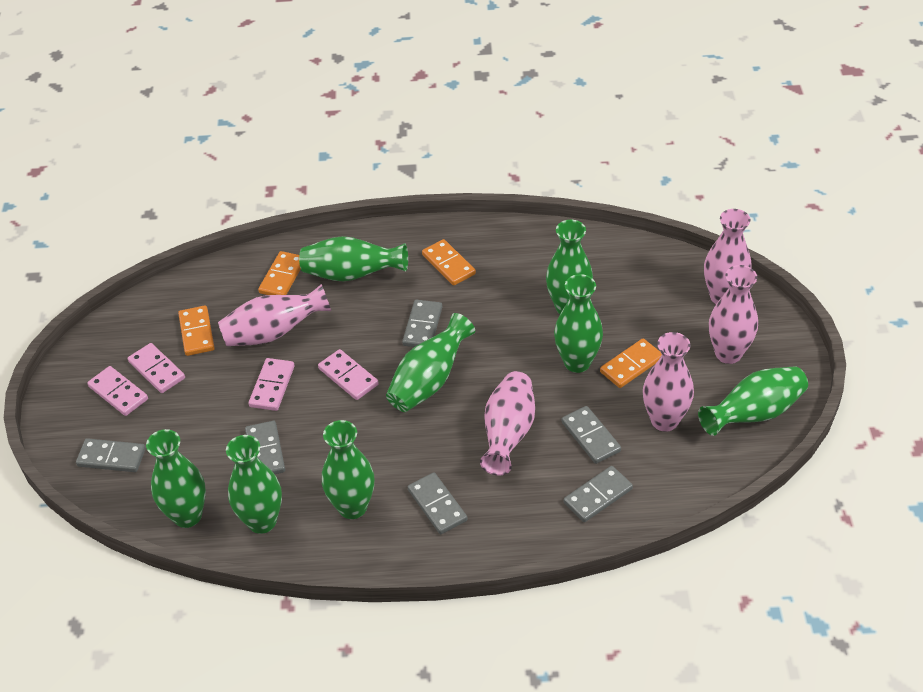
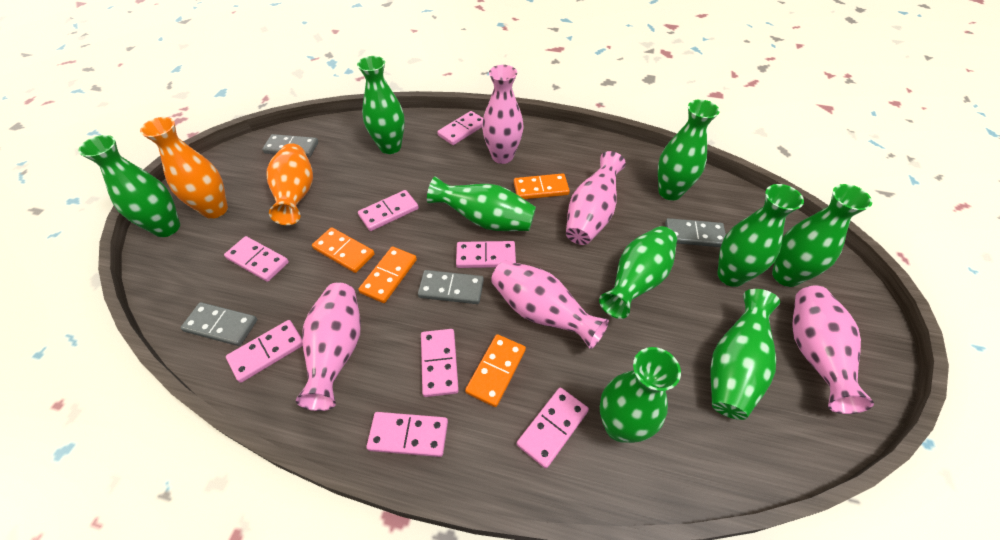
green vase: 8 -> 9
grey domino: 6 -> 4
orange vase: 0 -> 2
pink domino: 4 -> 8

